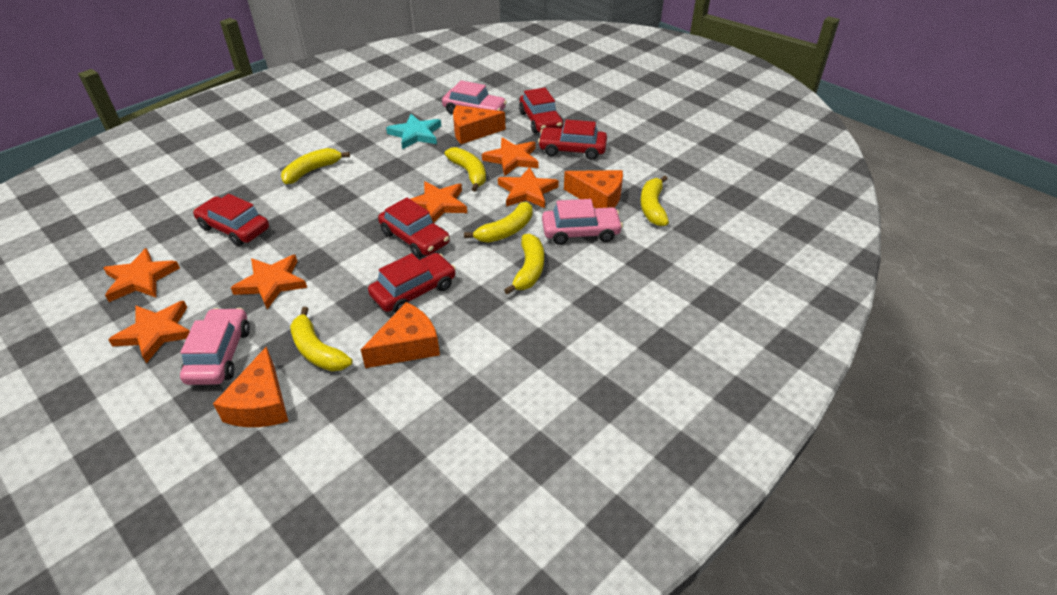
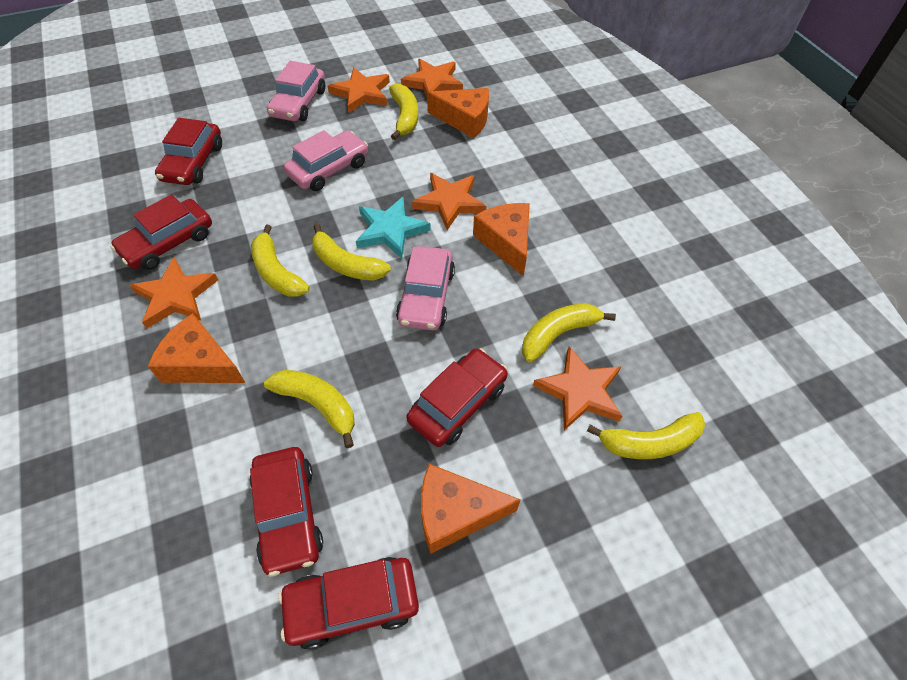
orange star: 6 -> 5

